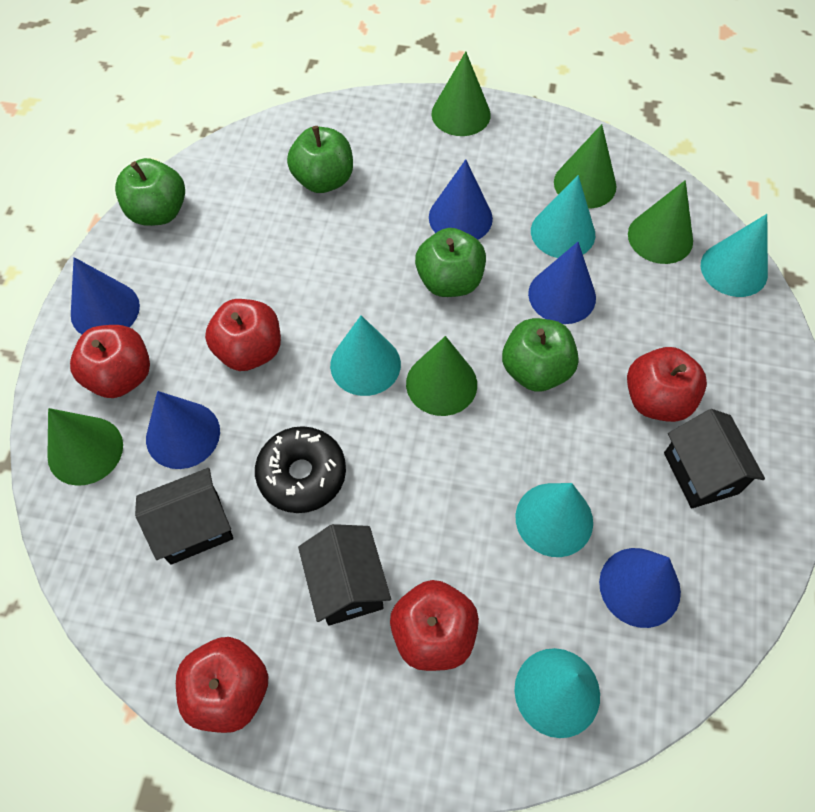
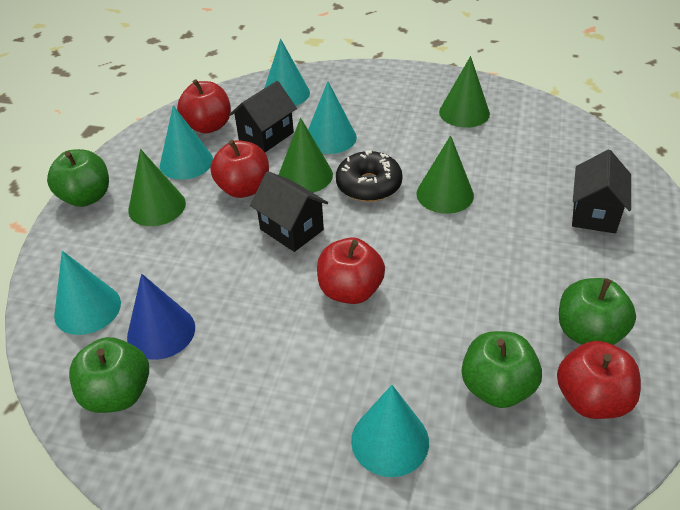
blue cone: 5 -> 1
green cone: 5 -> 4
red apple: 5 -> 4

